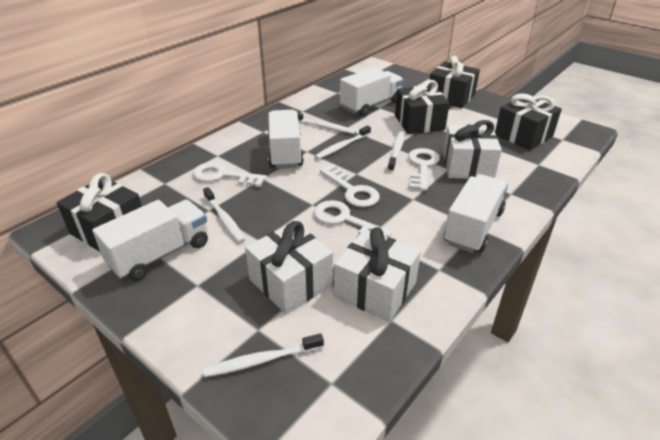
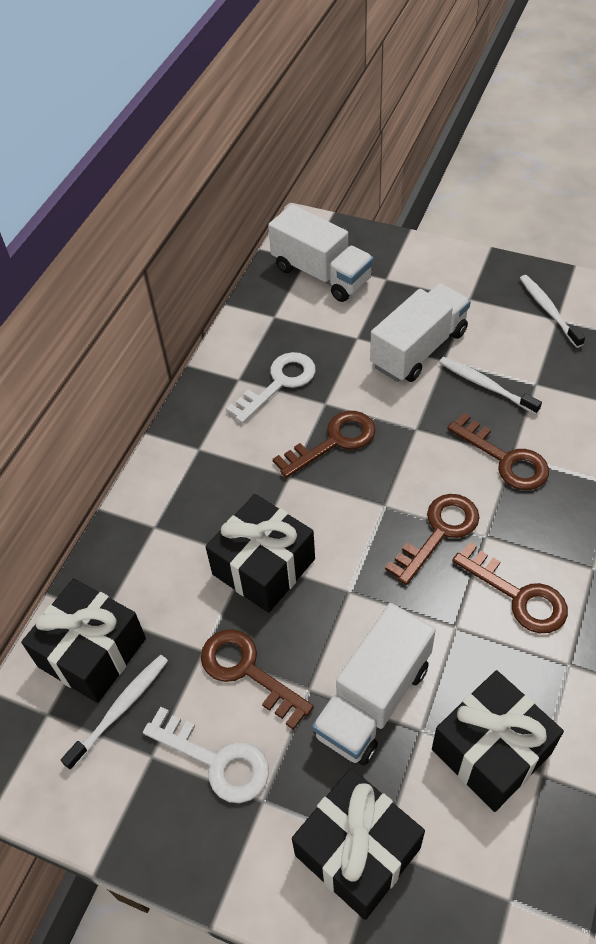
brown key: 0 -> 5
white gift: 3 -> 0
white key: 4 -> 2
white toothbrush: 5 -> 3
white truck: 4 -> 3

